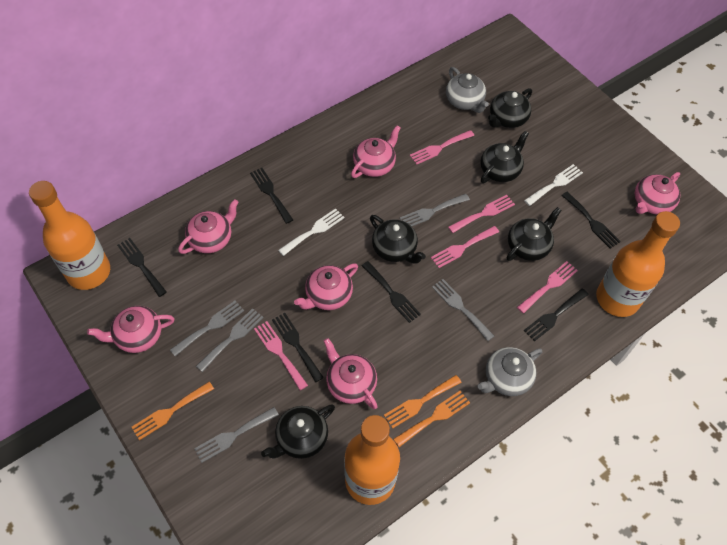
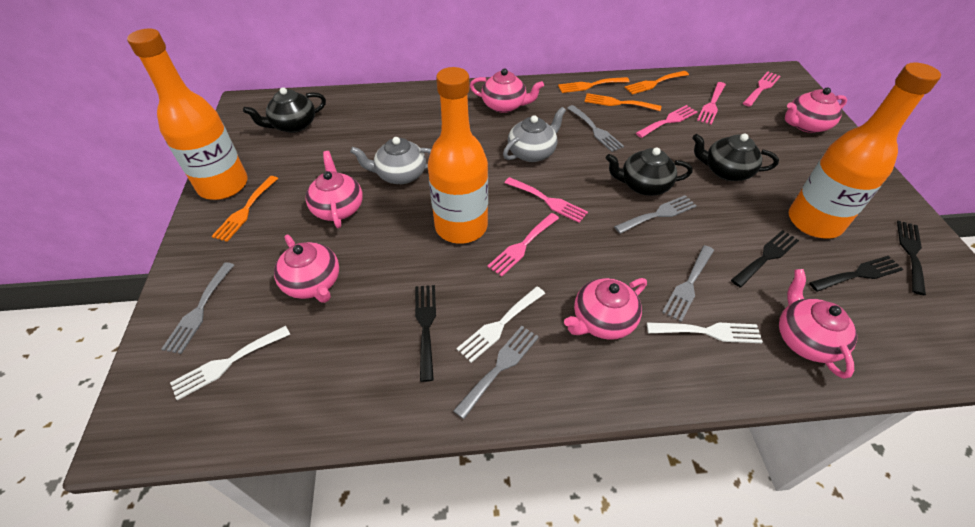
black fork: 6 -> 4
black teapot: 5 -> 3
orange fork: 3 -> 4
white fork: 2 -> 3

